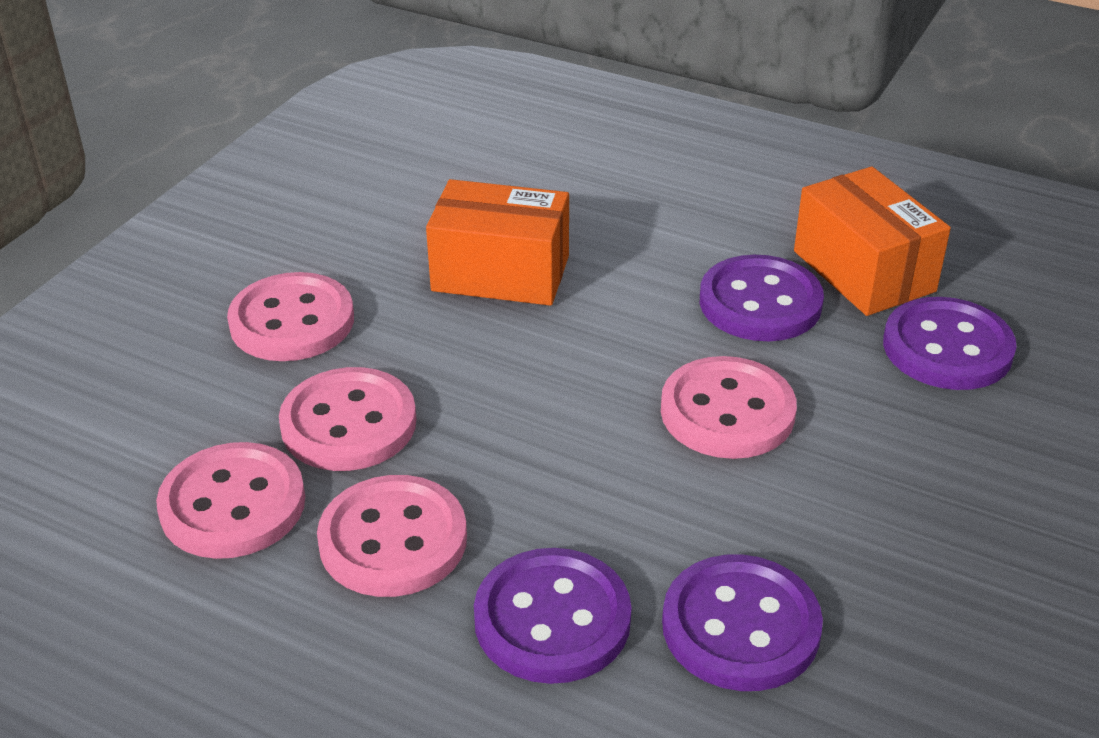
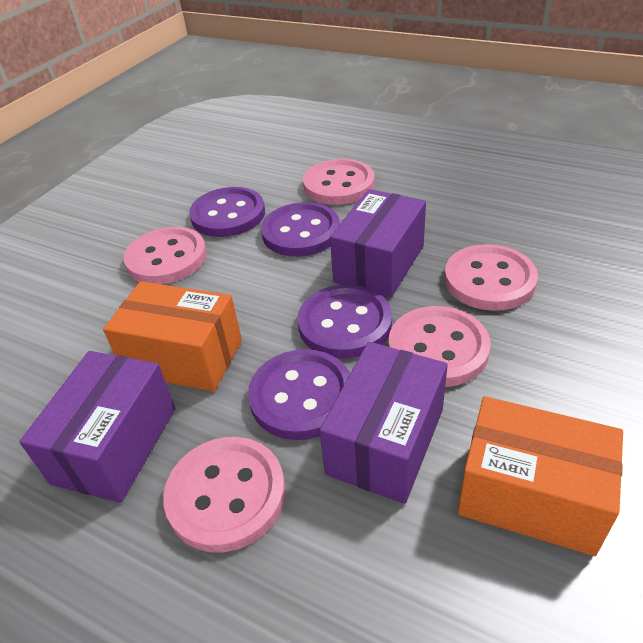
purple box: 0 -> 3

